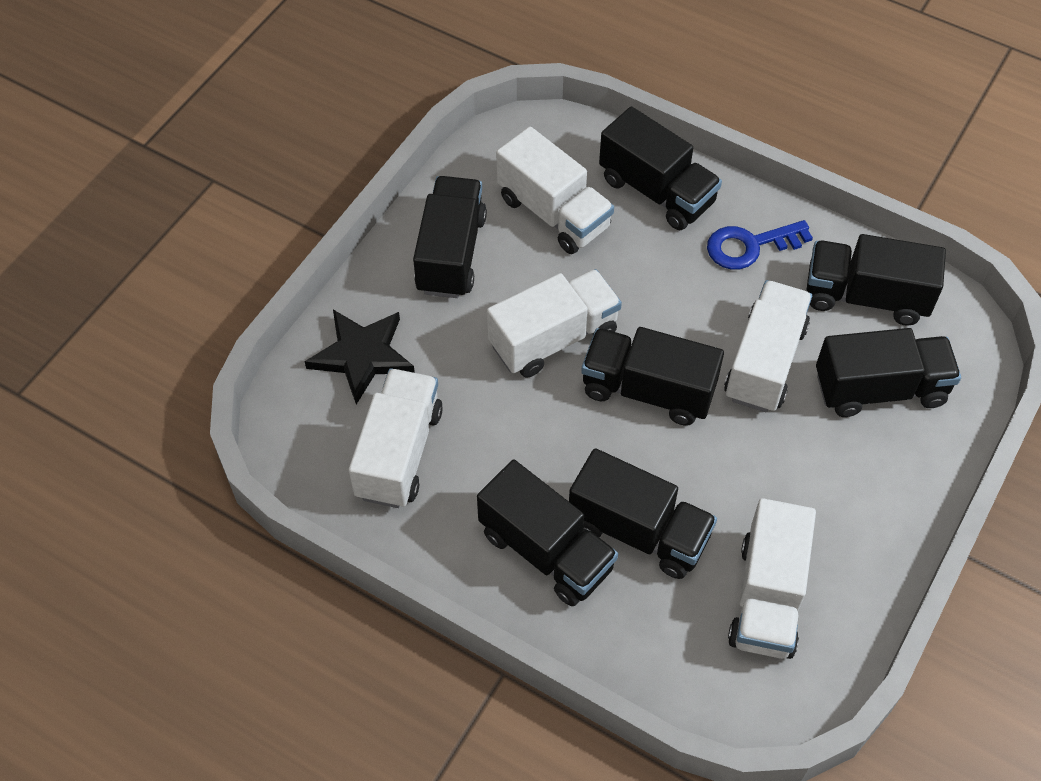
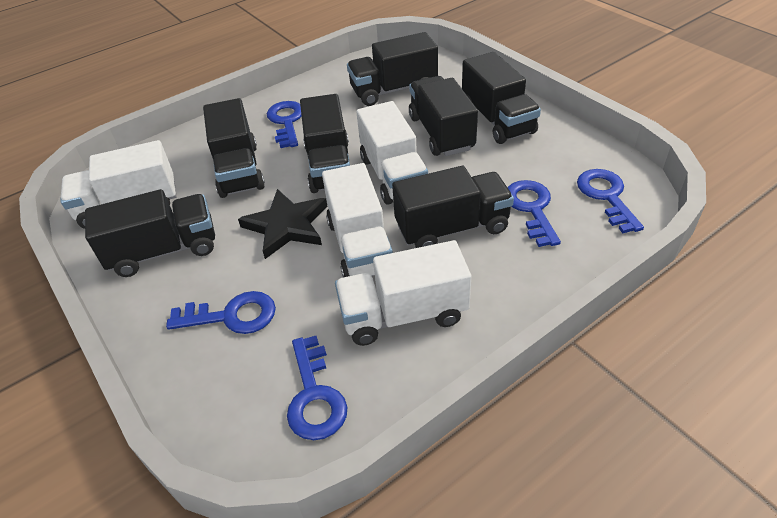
blue key: 1 -> 5
white truck: 5 -> 4

